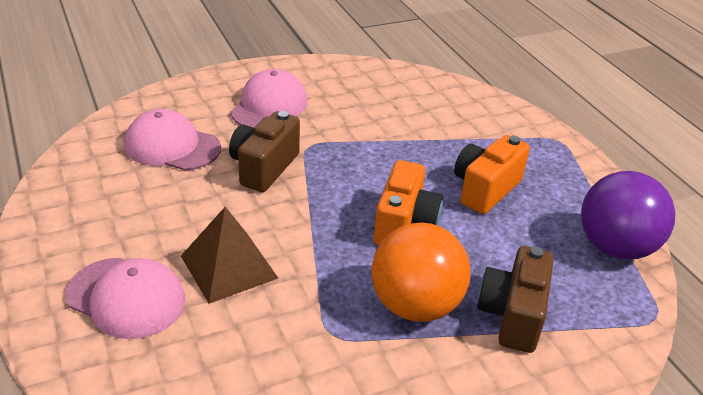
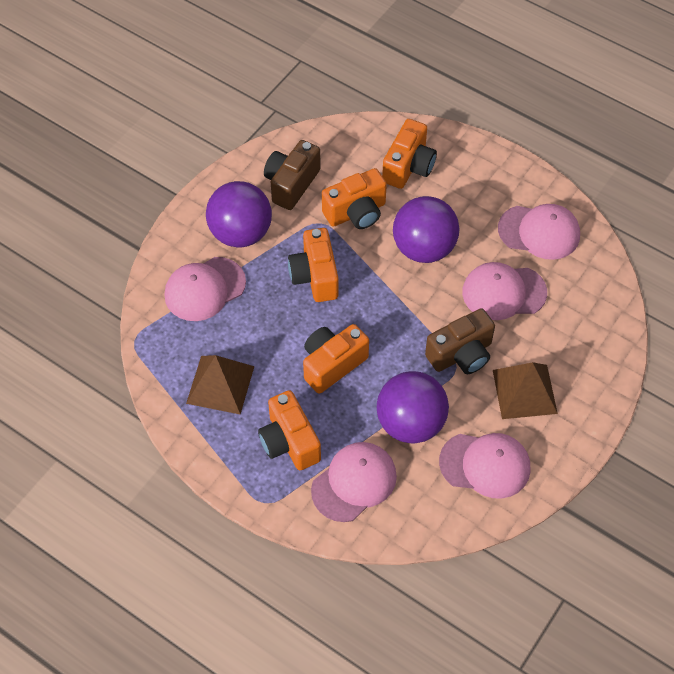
brown pyramid: 1 -> 2
orange ball: 1 -> 0
orange camera: 2 -> 5
pink cap: 3 -> 5
purple ball: 1 -> 3

